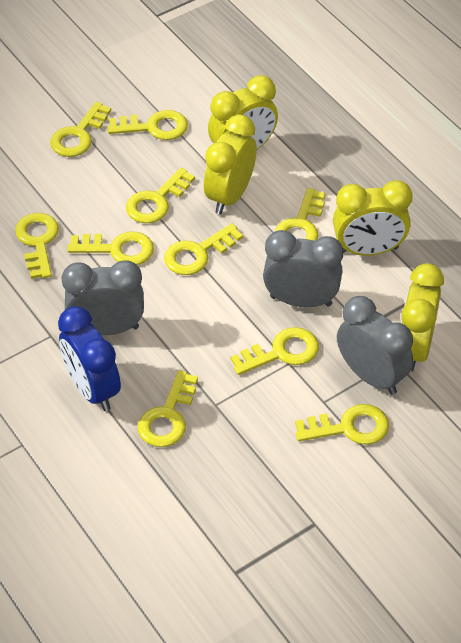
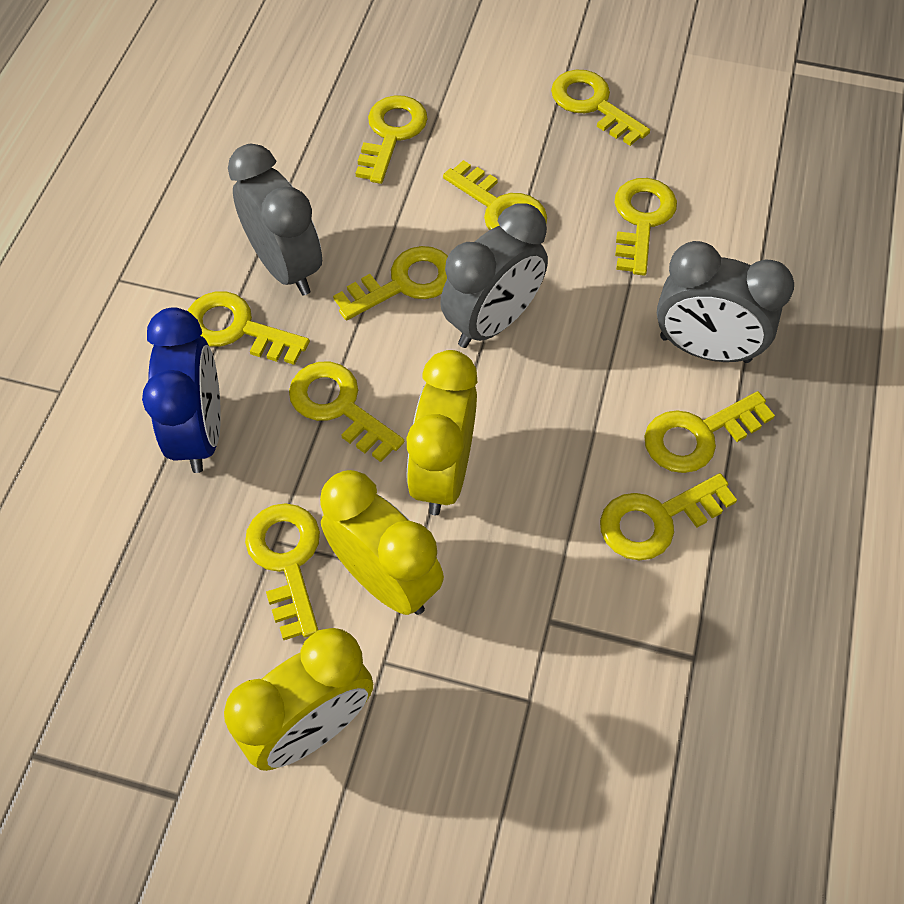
yellow clock: 4 -> 3

